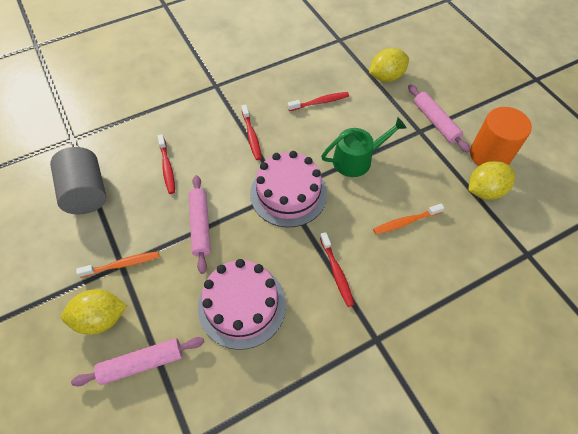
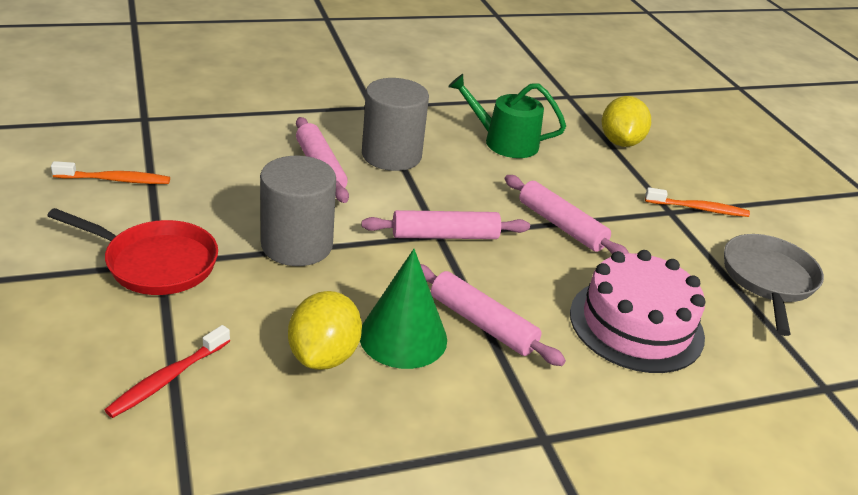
green cone: 0 -> 1
grey cylinder: 1 -> 2
grey pan: 0 -> 1
orange cylinder: 1 -> 0
pink cake: 2 -> 1
pink rolling pin: 3 -> 4
red pan: 0 -> 1
red toothbrush: 4 -> 1
yellow lemon: 3 -> 2

